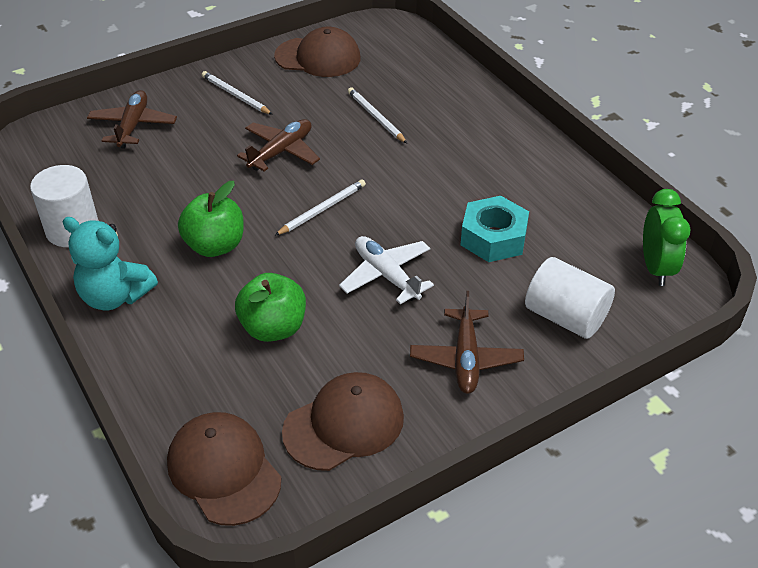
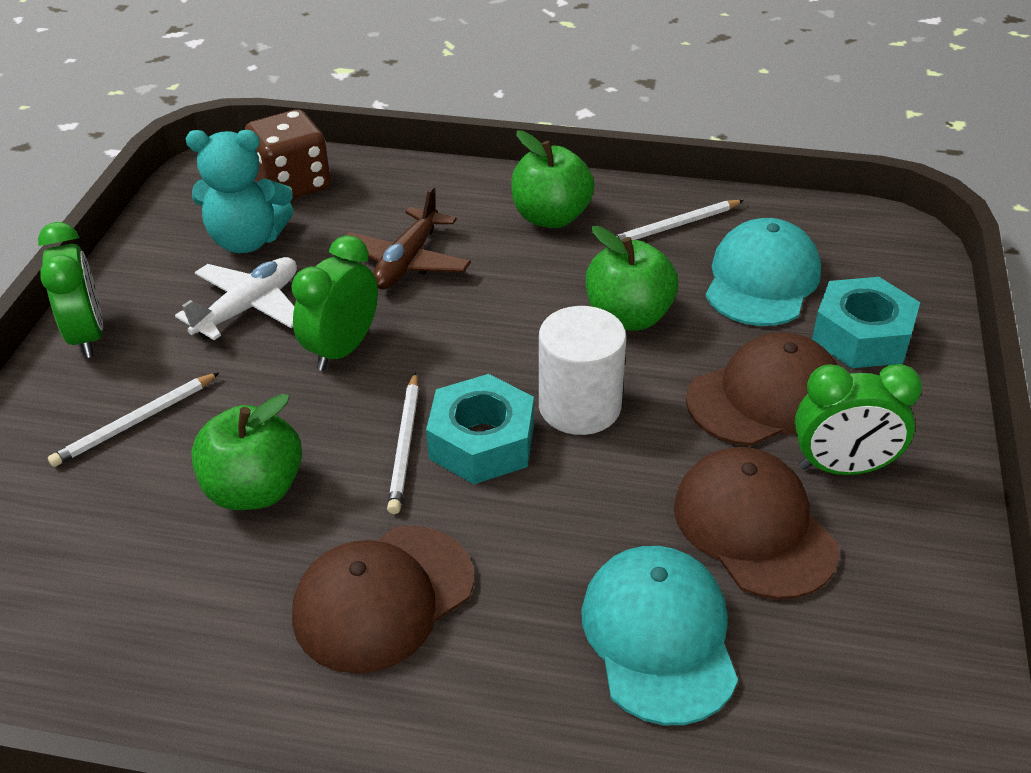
brown dice: 0 -> 1
brown plane: 3 -> 1
green apple: 2 -> 3
green clock: 1 -> 3
turquoise cap: 0 -> 2
turquoise nut: 1 -> 2
white cylinder: 2 -> 1

